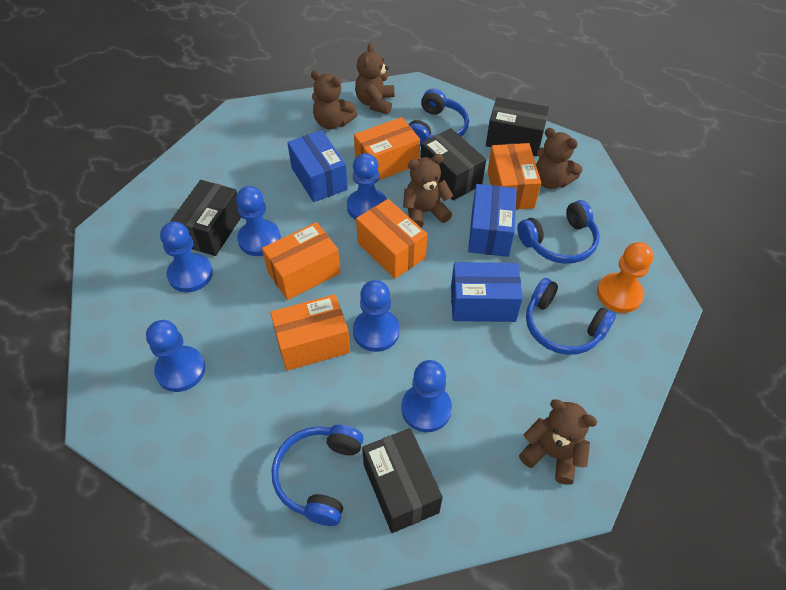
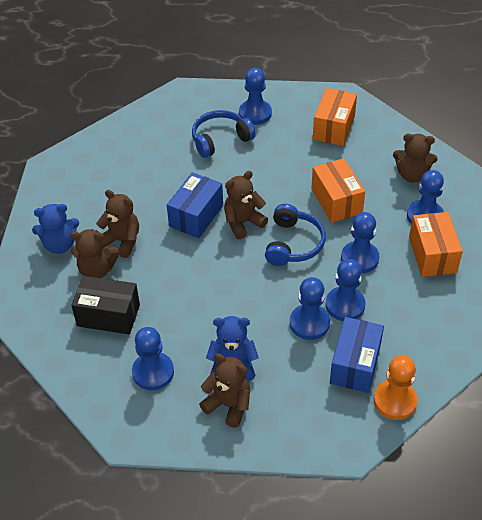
black box: 4 -> 1
blue box: 3 -> 2
blue headphones: 4 -> 2
blue teddy bear: 0 -> 2
orange box: 5 -> 3

